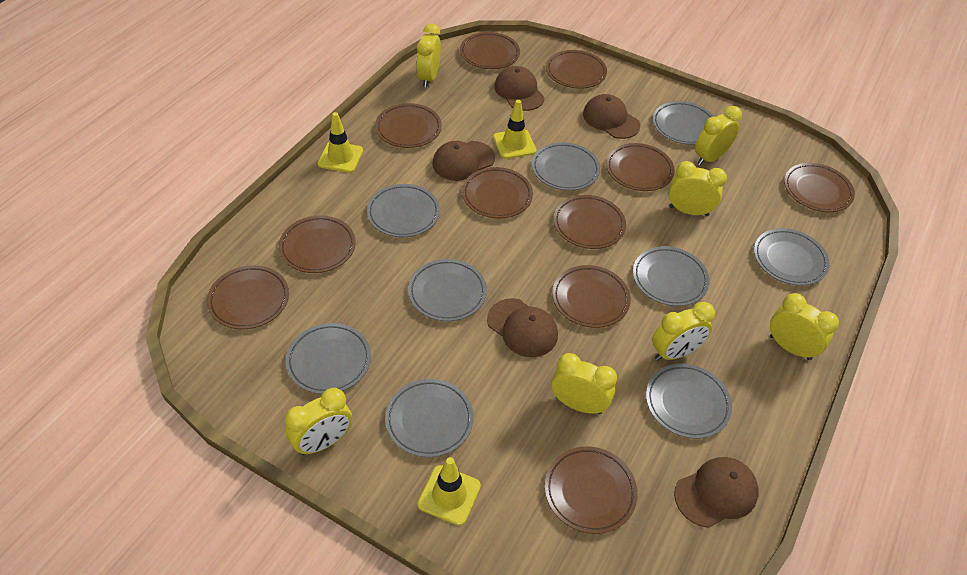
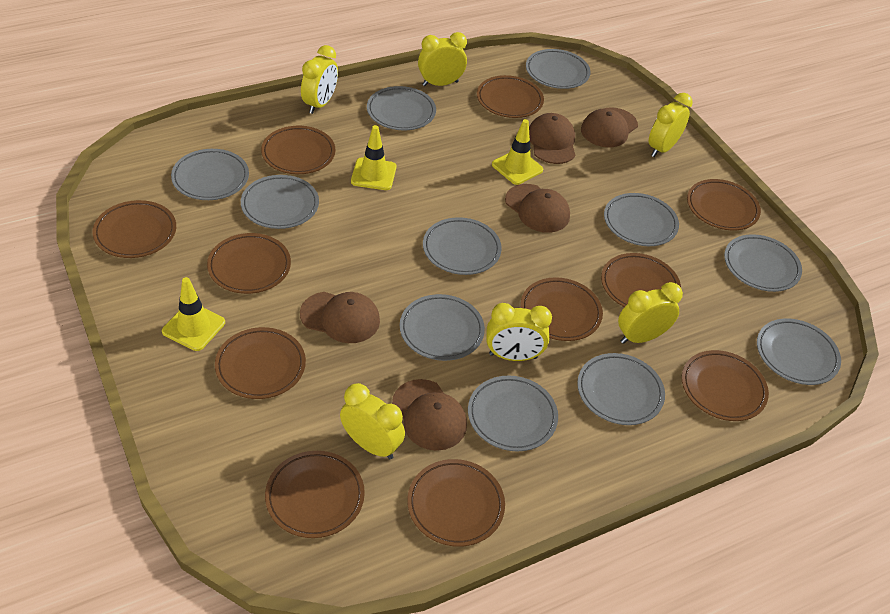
grey plate: 9 -> 11
yellow clock: 7 -> 6

